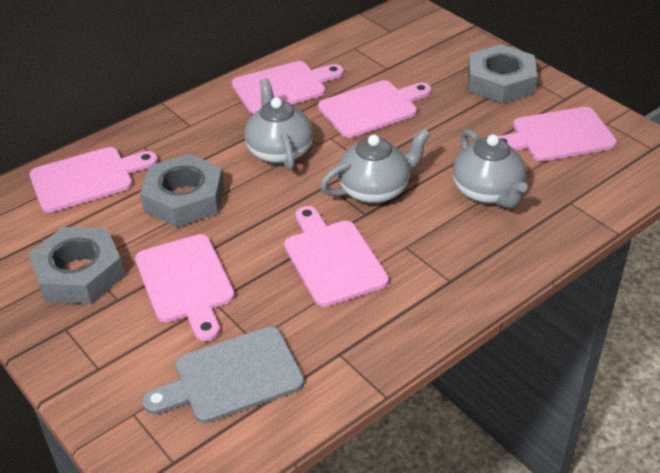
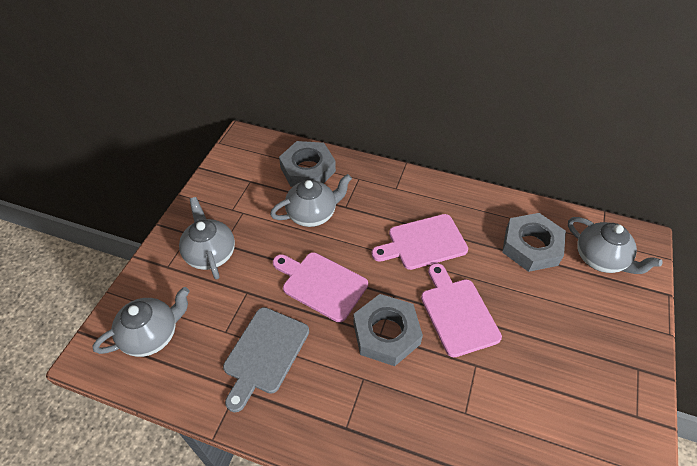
grey teapot: 3 -> 4
pink cutting board: 6 -> 3

